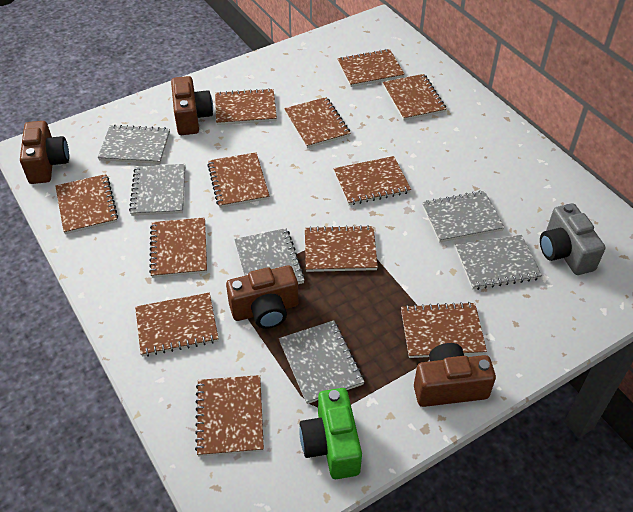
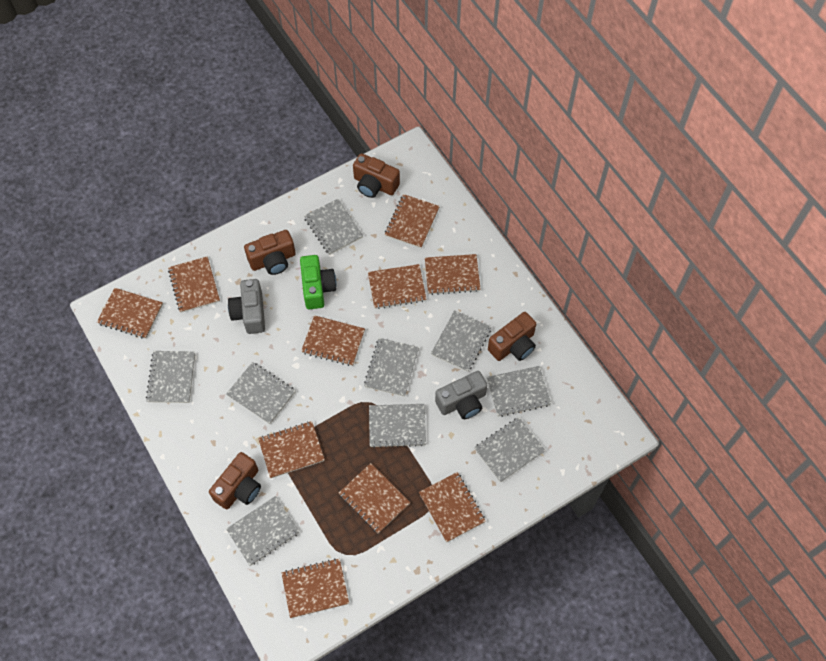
brown notebook: 12 -> 10
grey camera: 1 -> 2
grey notebook: 6 -> 9

